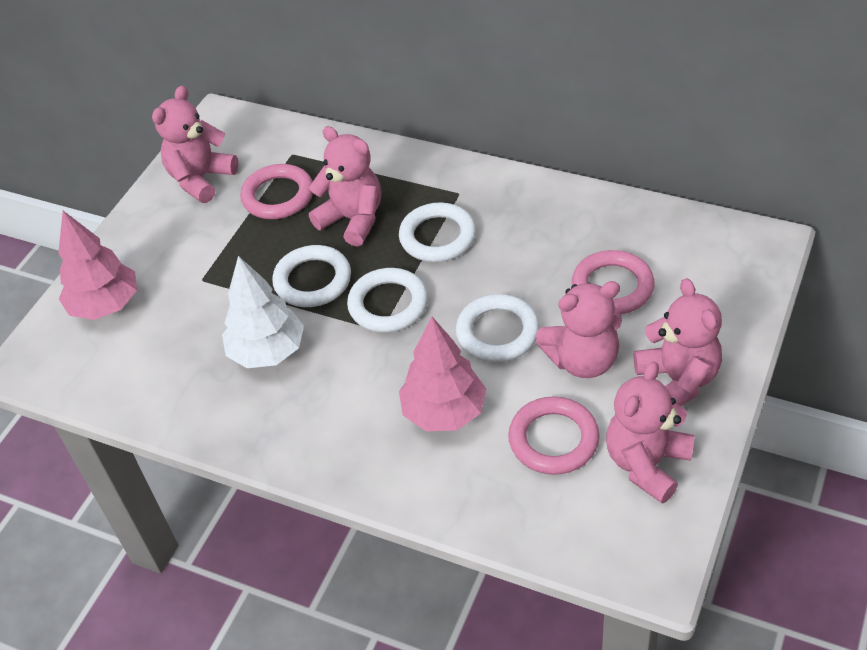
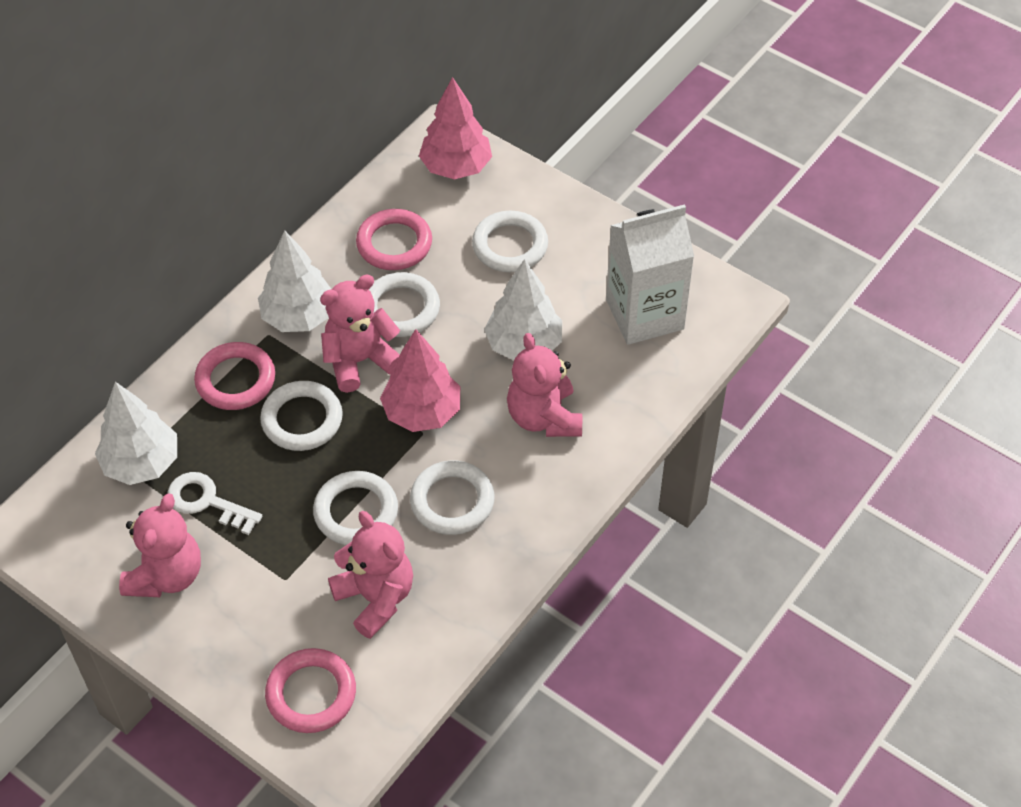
pink teddy bear: 5 -> 4
white carton: 0 -> 1
white key: 0 -> 1
white ring: 4 -> 5
white tree: 1 -> 3

